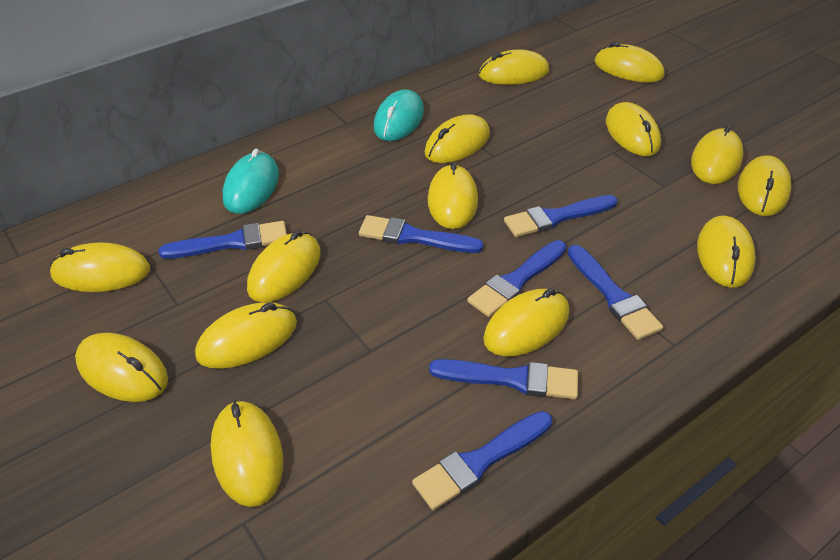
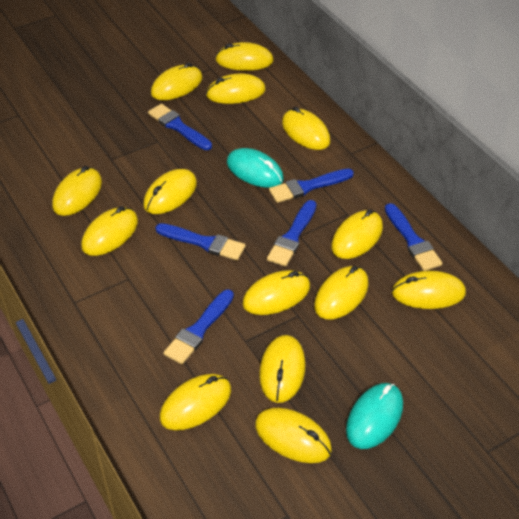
blue brush: 7 -> 6

